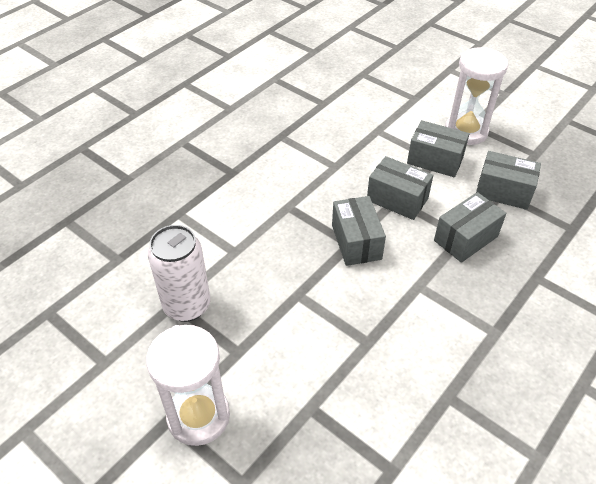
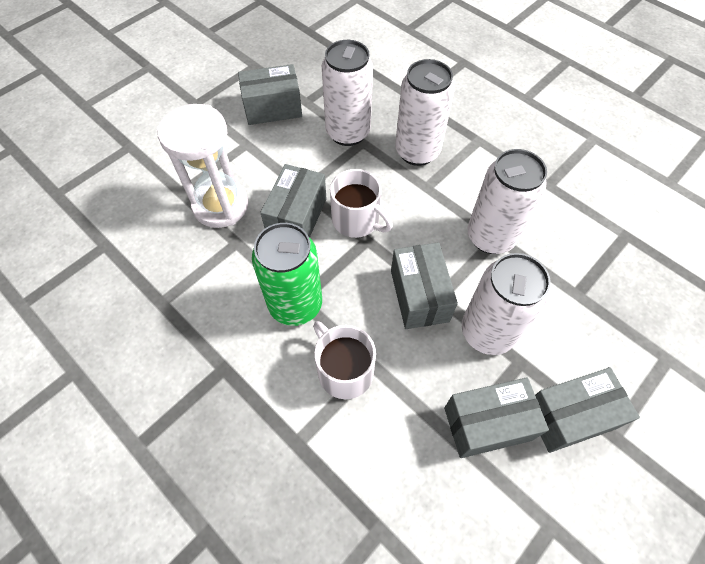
green can: 0 -> 1
white can: 1 -> 4
white hourglass: 2 -> 1
white mug: 0 -> 2

